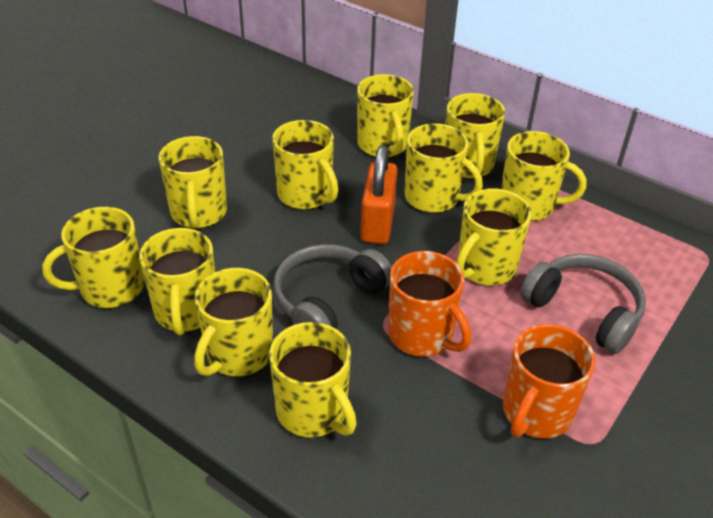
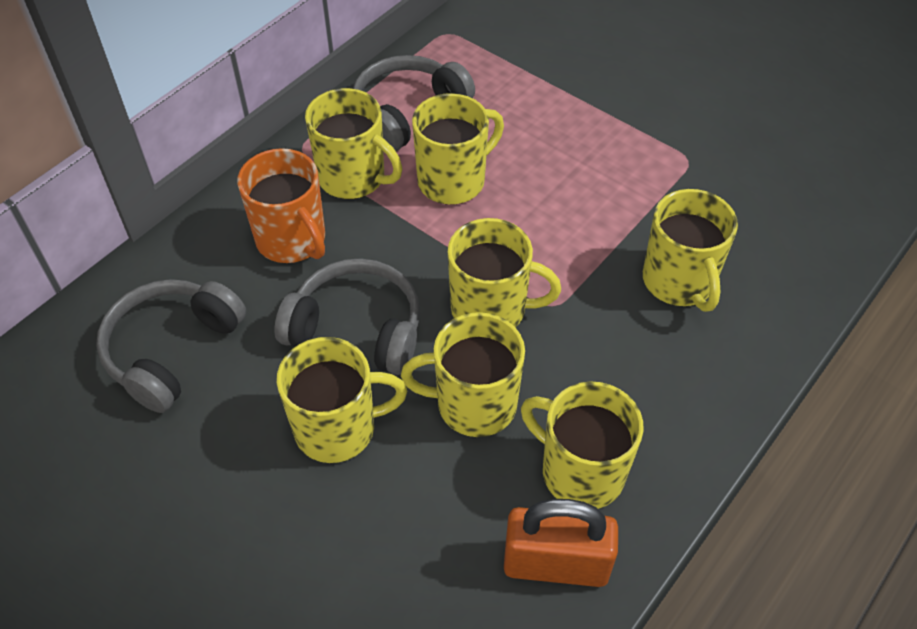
grey headphones: 2 -> 3
orange mug: 2 -> 1
yellow mug: 11 -> 7

